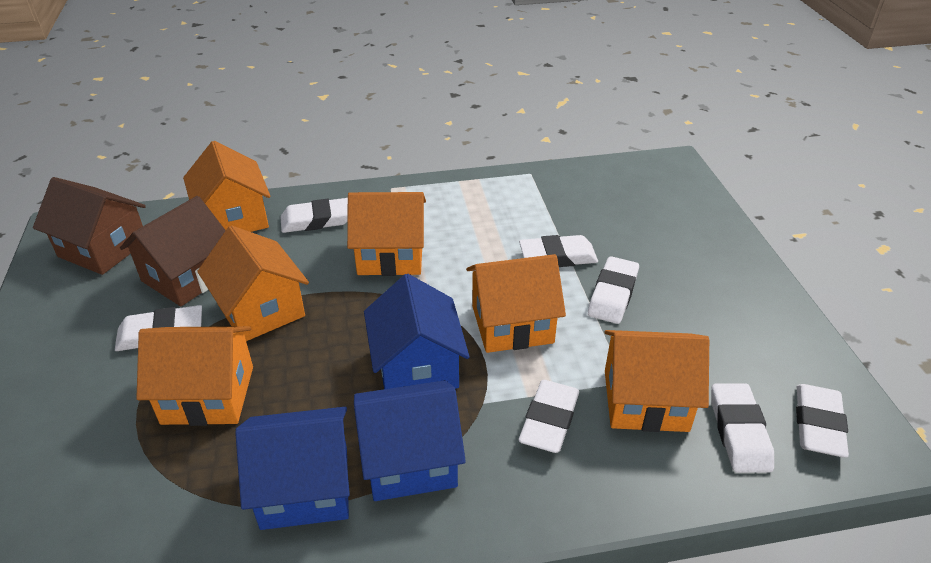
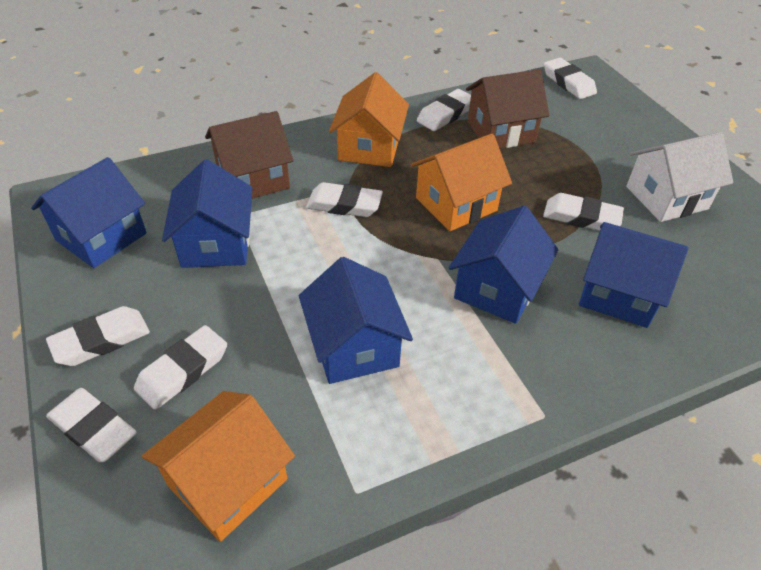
blue house: 3 -> 5
orange house: 6 -> 3
white house: 0 -> 1

